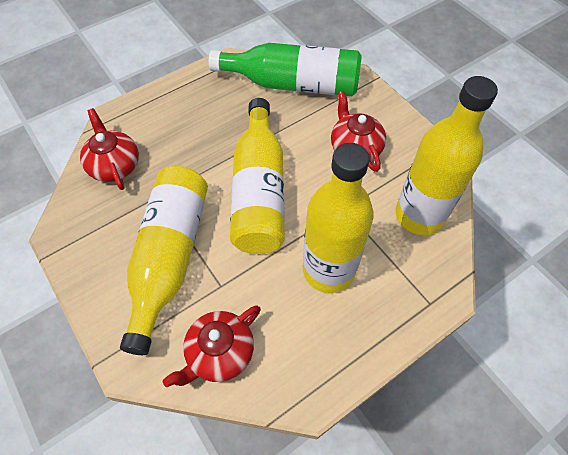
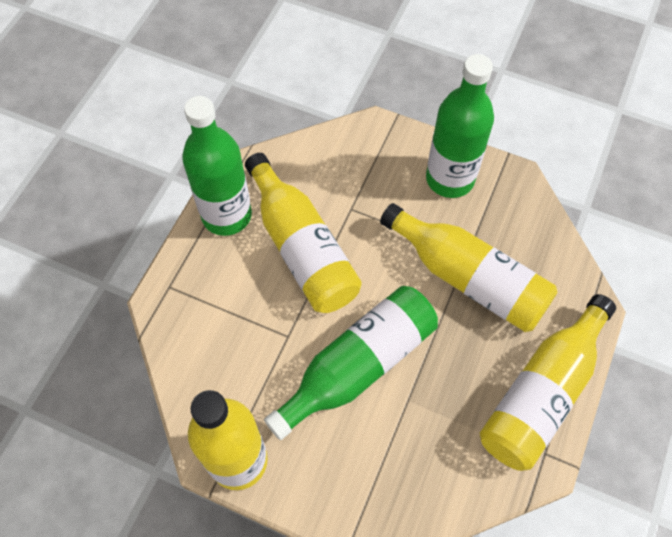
green bottle: 1 -> 3
red teapot: 3 -> 0

